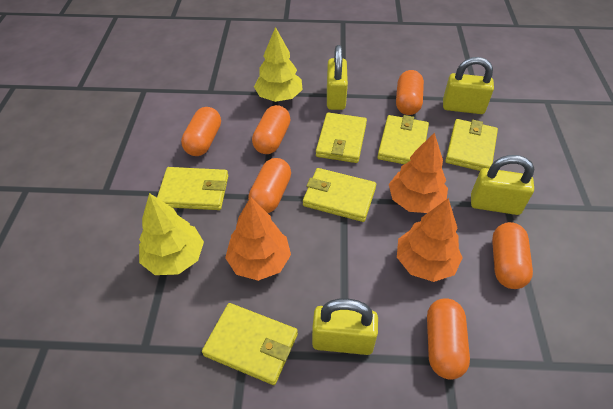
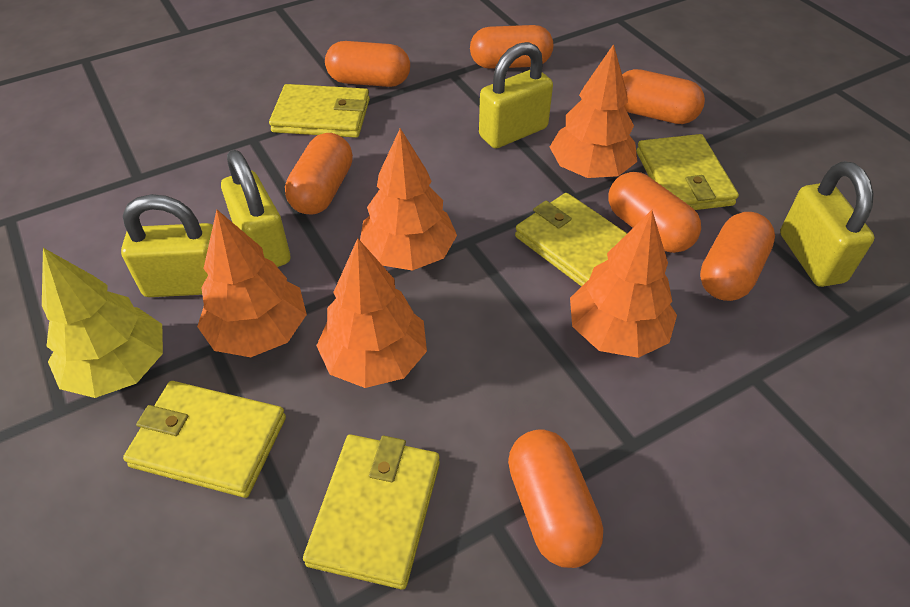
orange capsule: 6 -> 7
orange tree: 3 -> 5
yellow tree: 2 -> 1
yellow wallet: 6 -> 5

